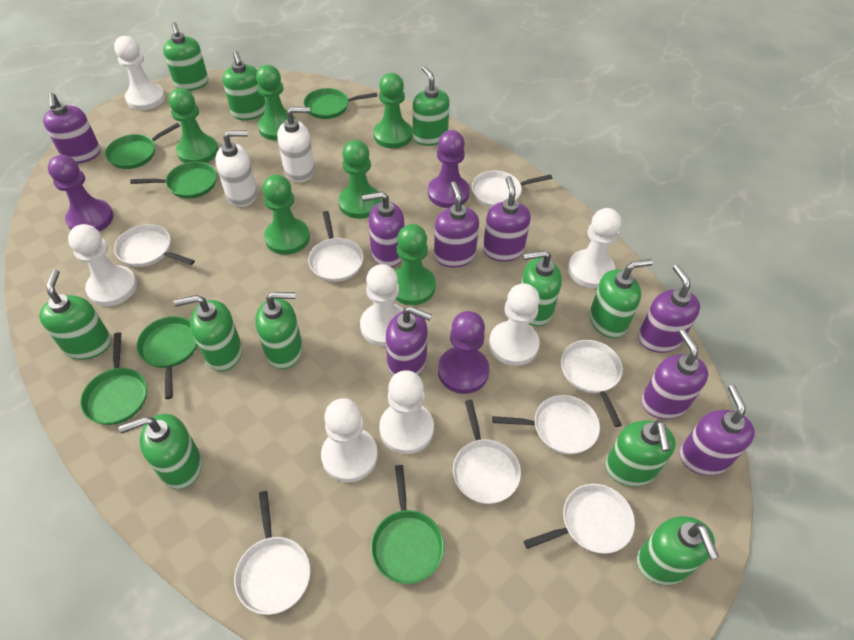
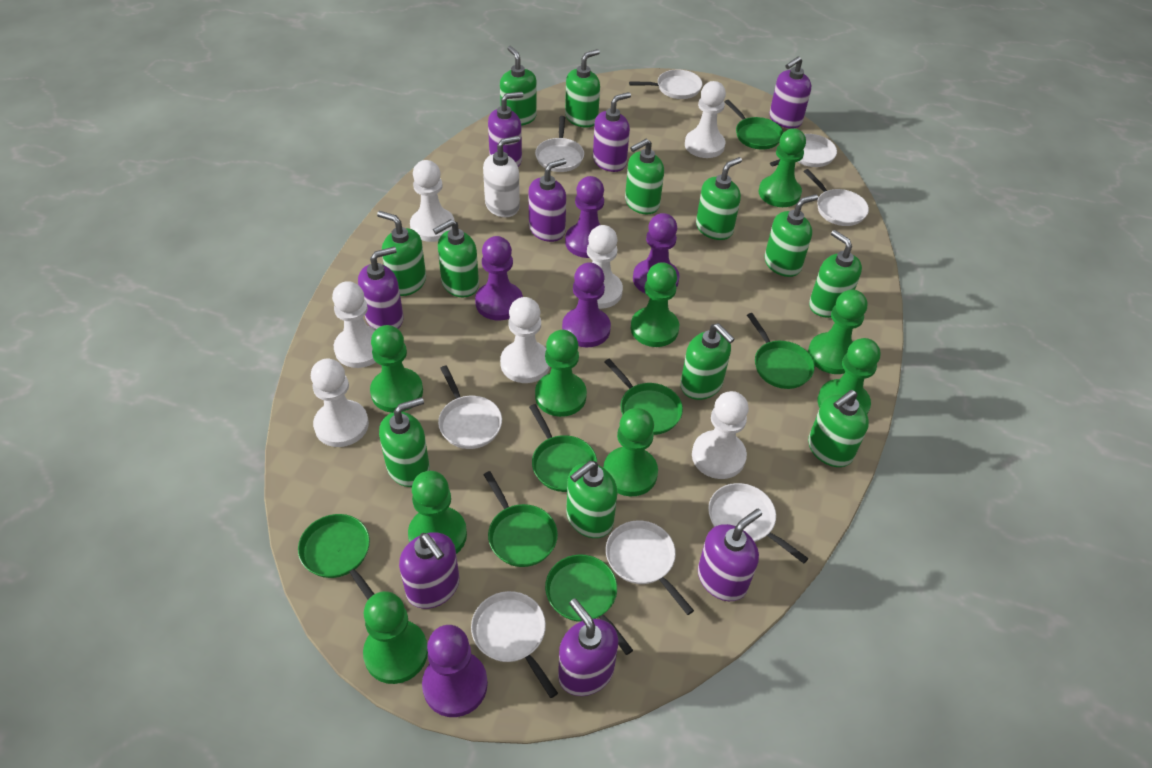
green pan: 6 -> 7
green pawn: 6 -> 9
green soap dispenser: 11 -> 12
purple pawn: 3 -> 5
white soap dispenser: 2 -> 1

